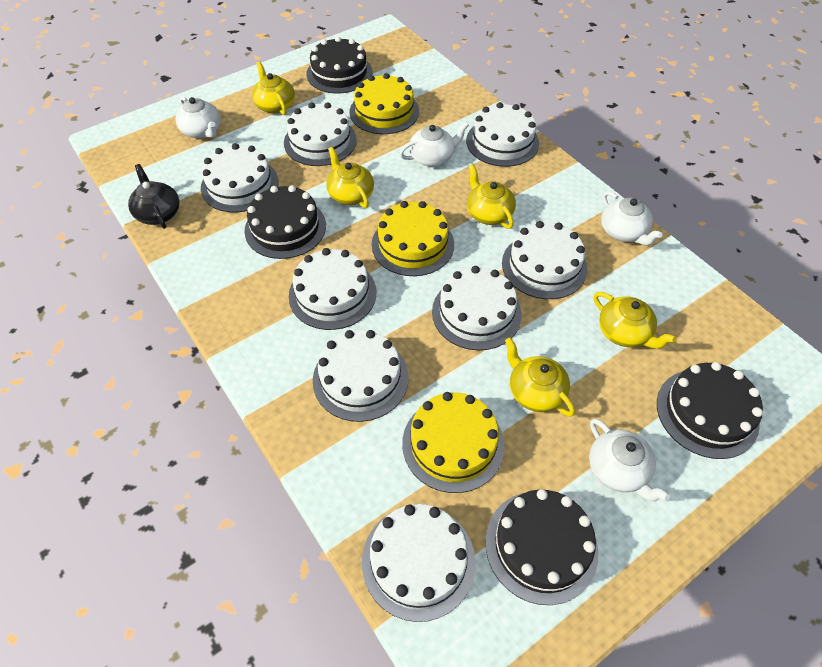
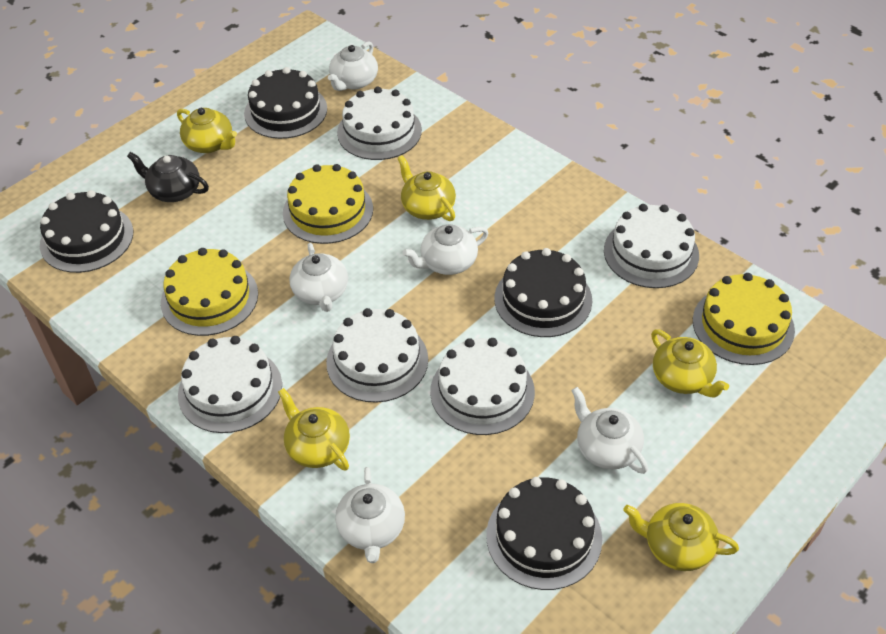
white cake: 8 -> 5
white teapot: 4 -> 5

